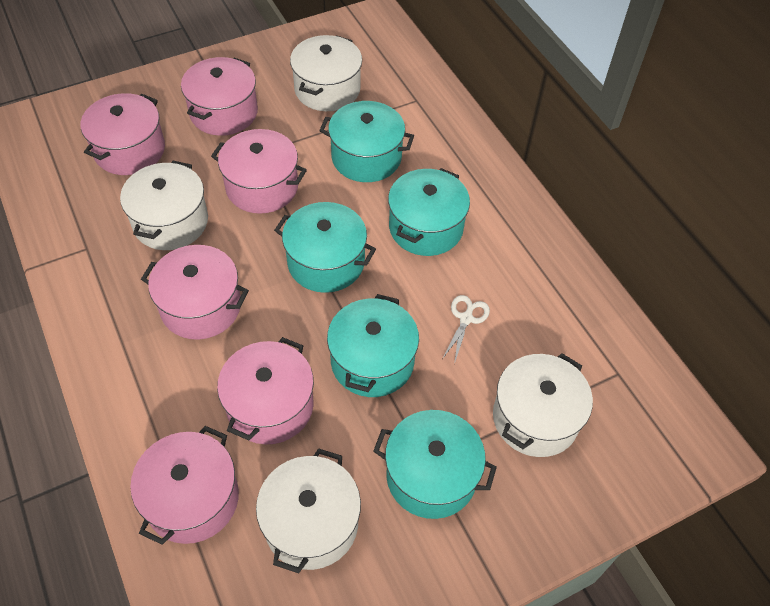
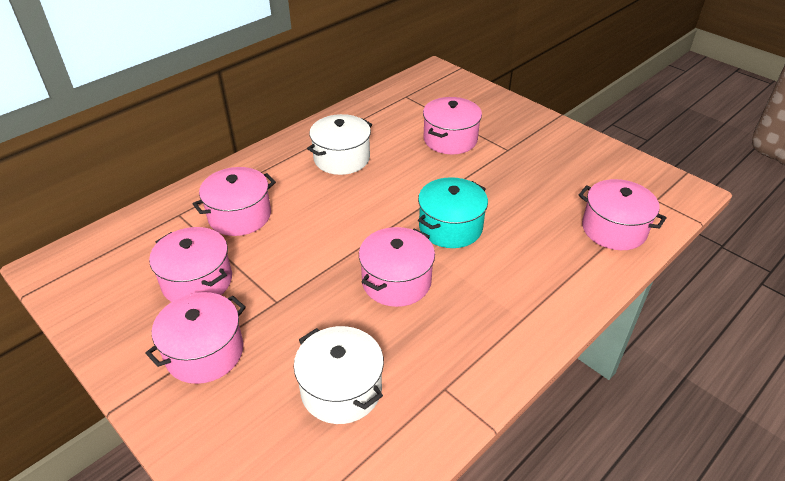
turquoise pot: 5 -> 1
white pot: 4 -> 2
white scissors: 1 -> 0

